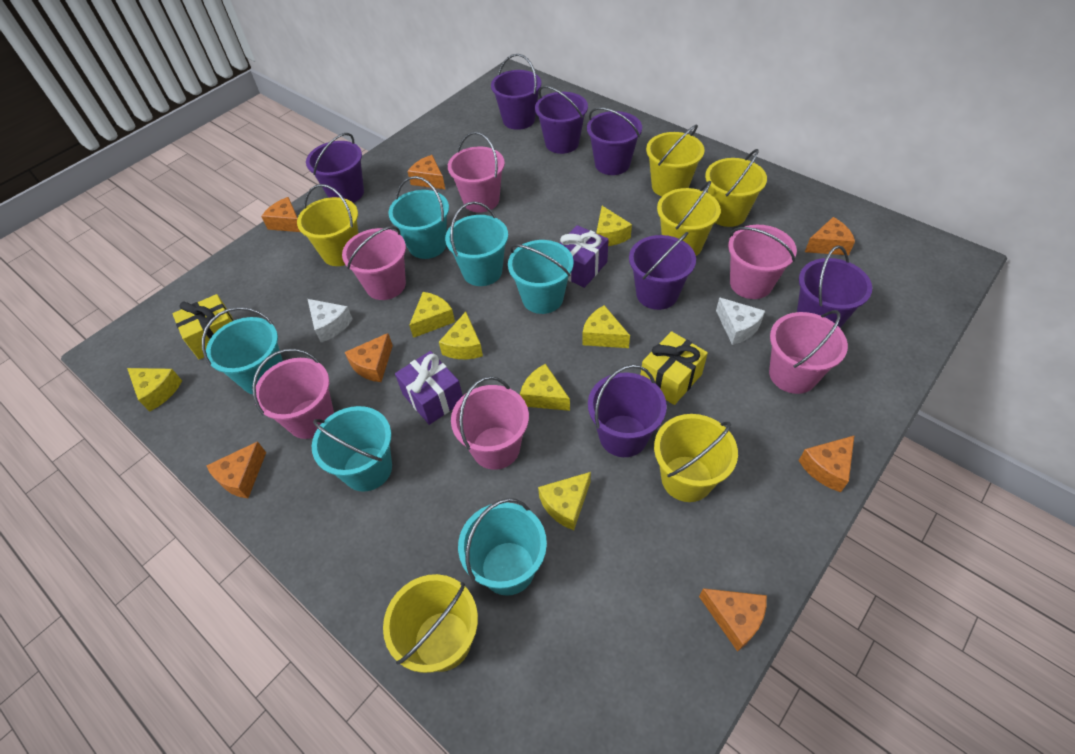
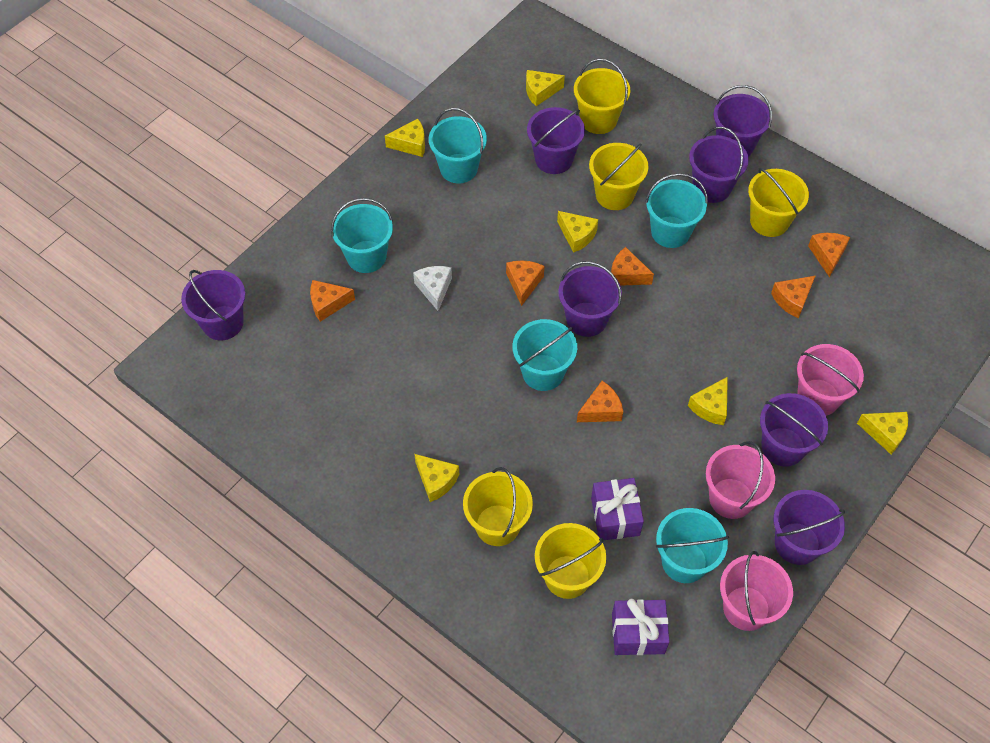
orange cheese: 7 -> 6
pink bucket: 6 -> 3
turquoise bucket: 6 -> 5
white cheese: 2 -> 1
yellow bucket: 6 -> 5
yellow cheese: 7 -> 6
yellow gift: 2 -> 0

